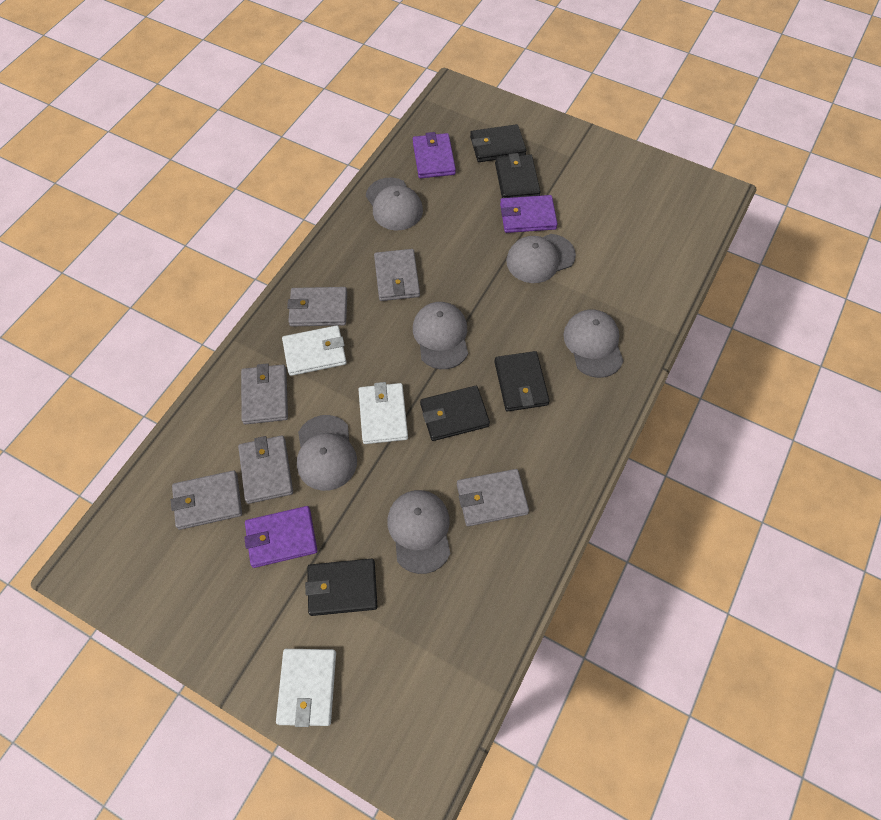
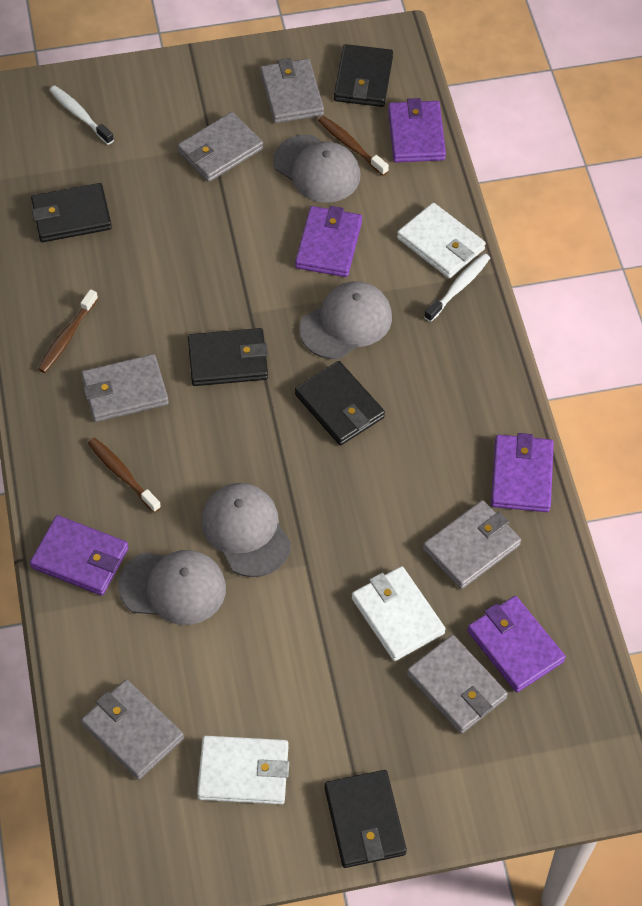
brown toothbrush: 0 -> 3
grey cap: 6 -> 4
purple wallet: 3 -> 5
white toothbrush: 0 -> 2

